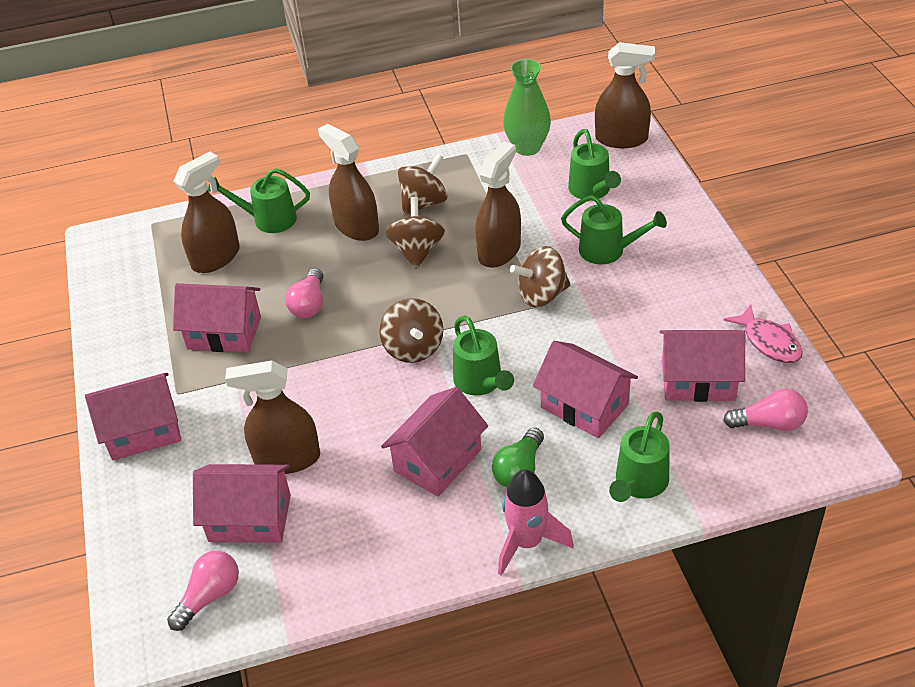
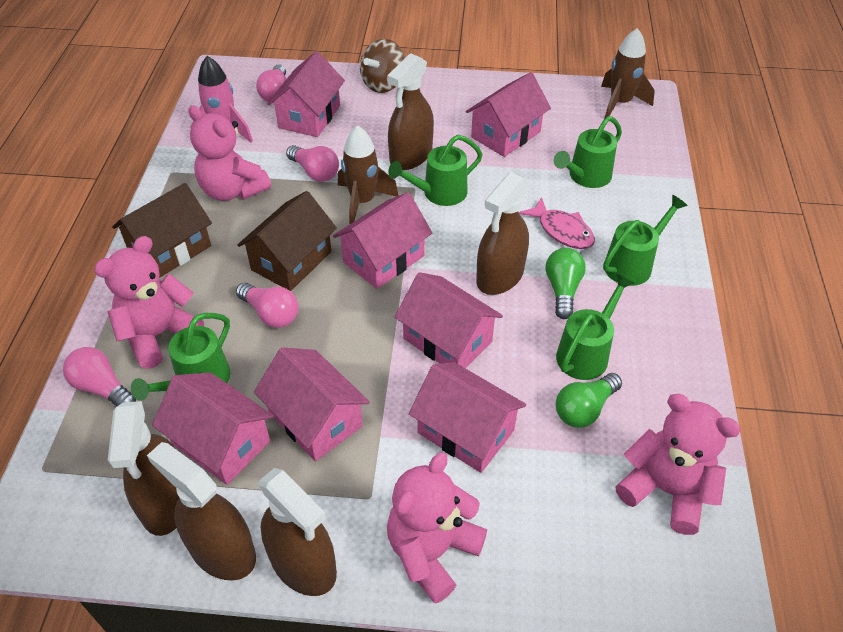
brown house: 0 -> 2
brown rocket: 0 -> 2
brown spinning top: 4 -> 1
green light bulb: 1 -> 2
green vase: 1 -> 0
pink house: 6 -> 7
pink light bulb: 3 -> 4
pink teddy bear: 0 -> 4

